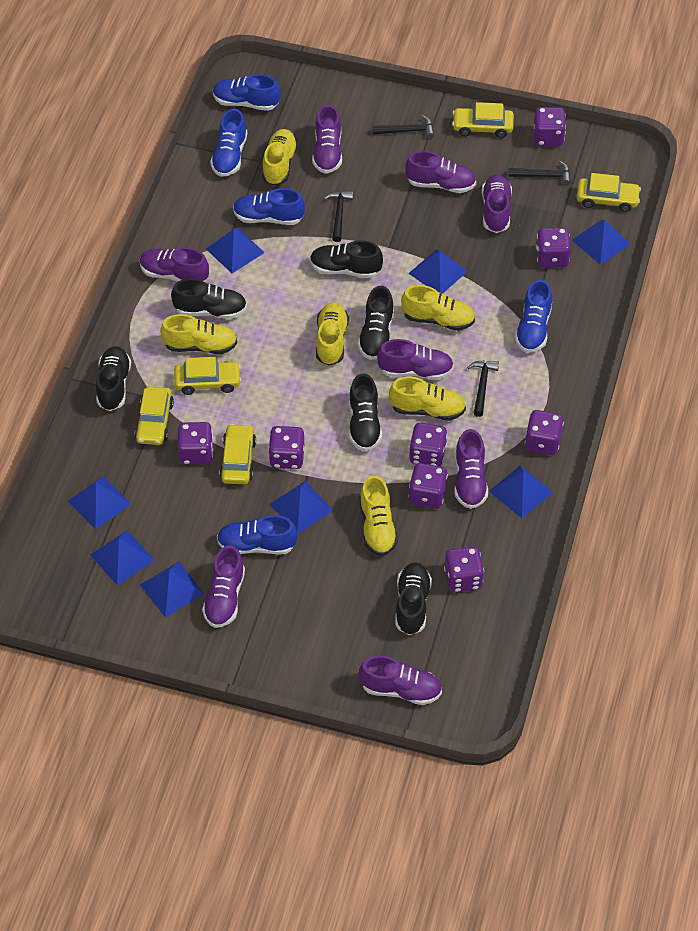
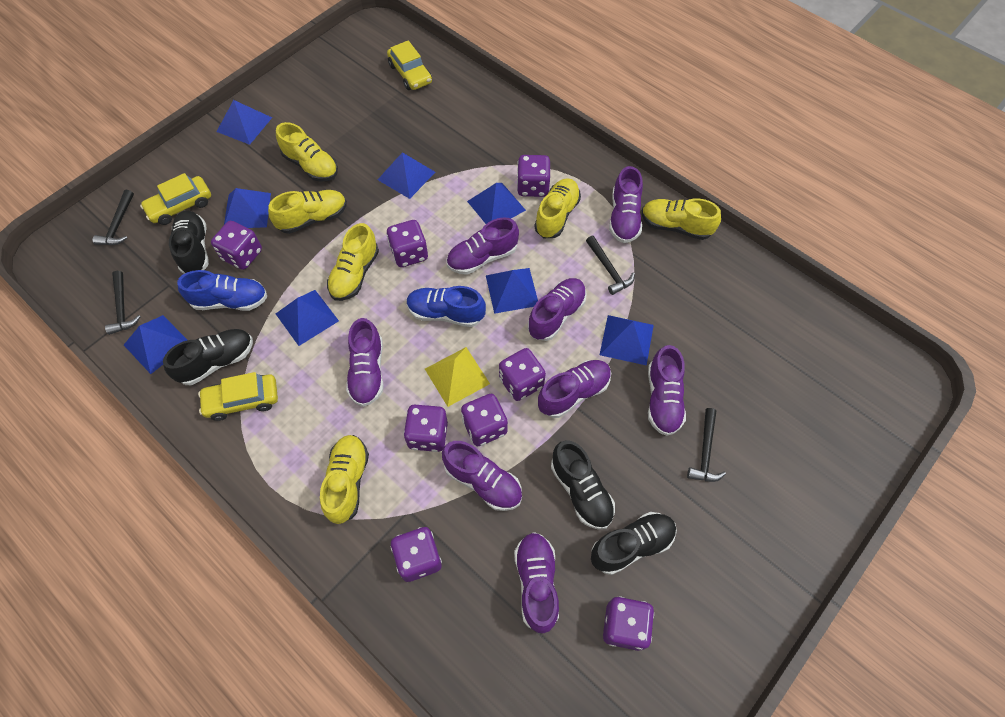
black shoe: 6 -> 4
blue shoe: 5 -> 2
yellow car: 5 -> 3
yellow pyramid: 0 -> 1

